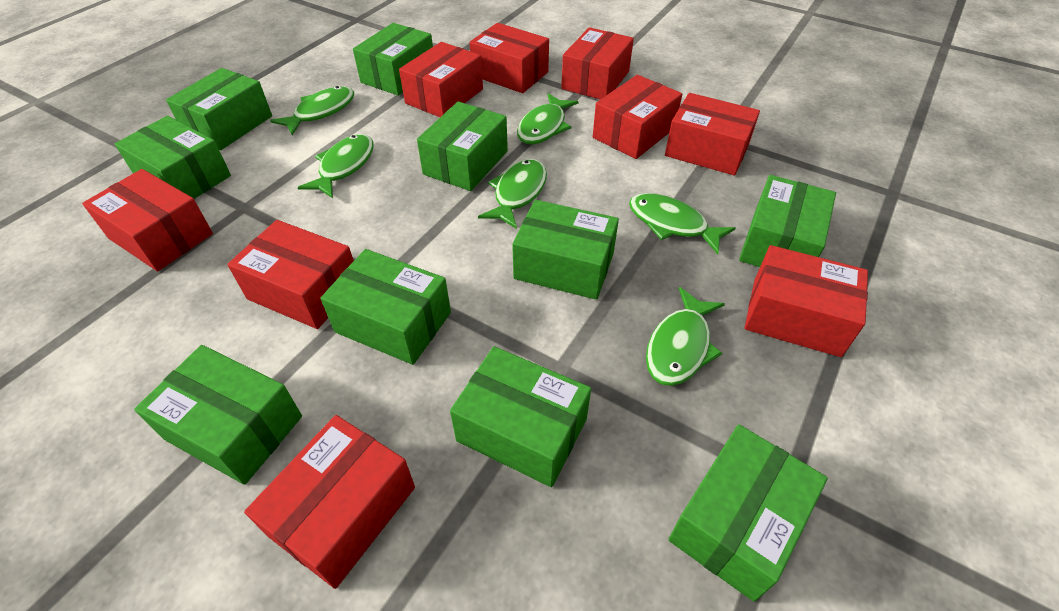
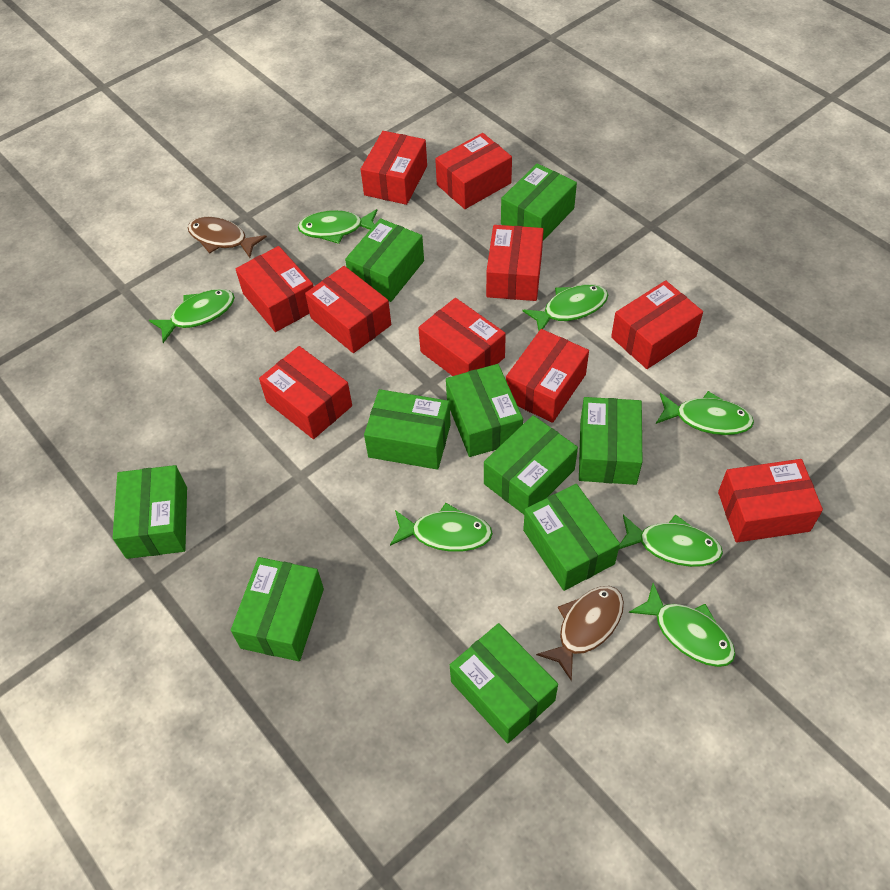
brown fish: 0 -> 2
green fish: 6 -> 7
red box: 9 -> 10

